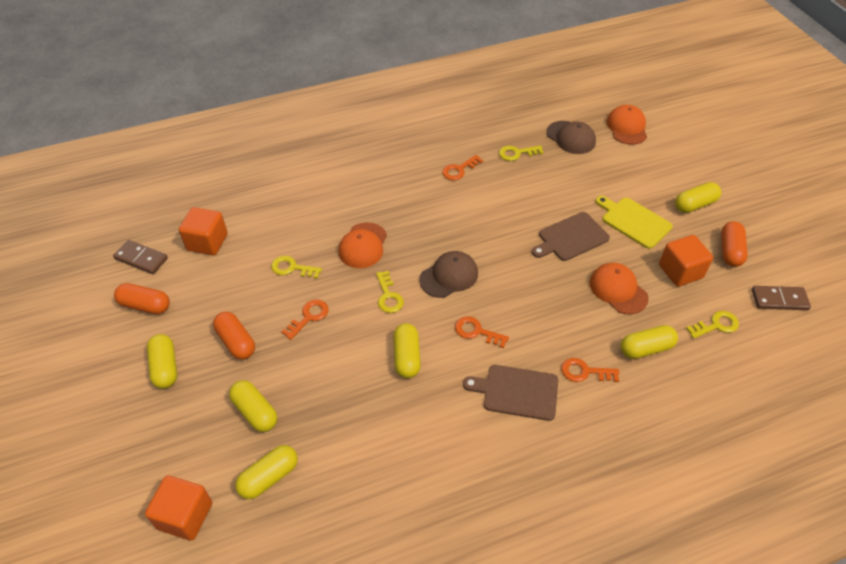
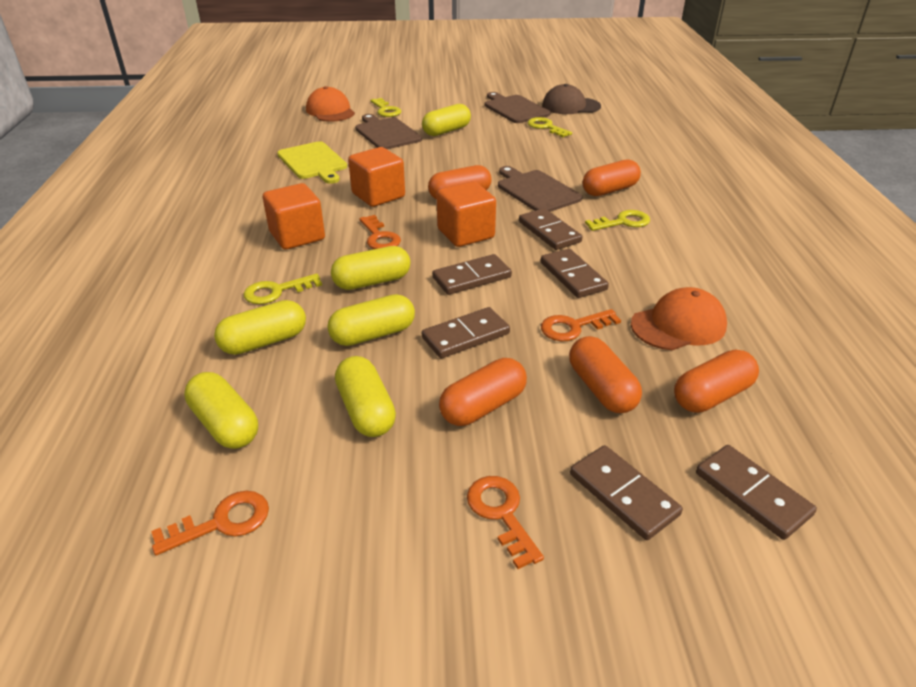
brown cap: 2 -> 1
brown cutting board: 2 -> 3
brown domino: 2 -> 6
orange cap: 3 -> 2
orange capsule: 3 -> 5

